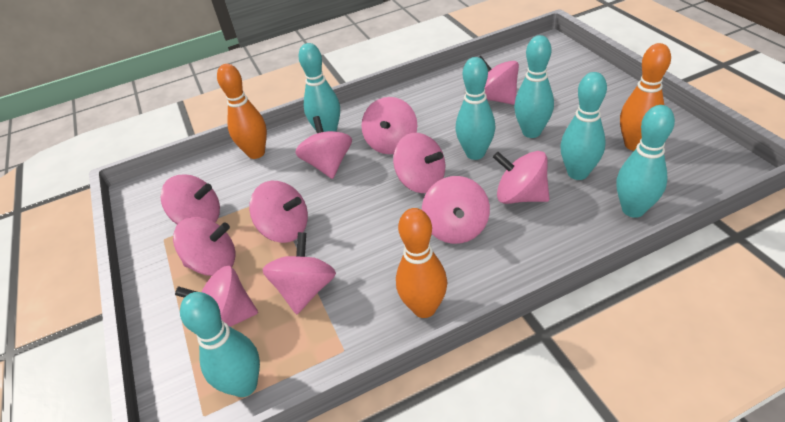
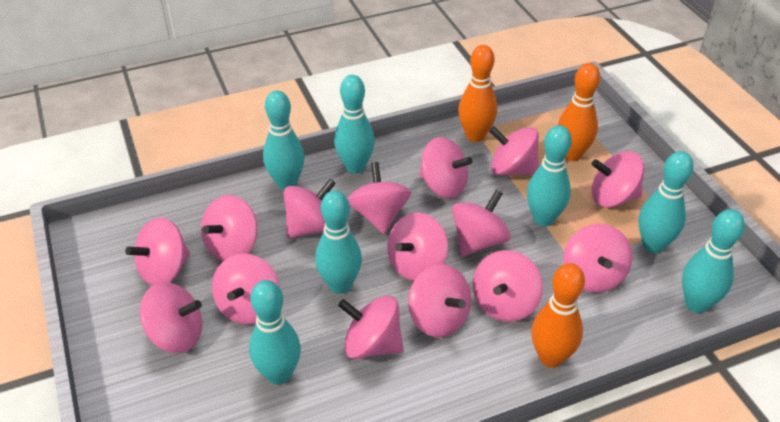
pink spinning top: 11 -> 15
turquoise bowling pin: 6 -> 7

